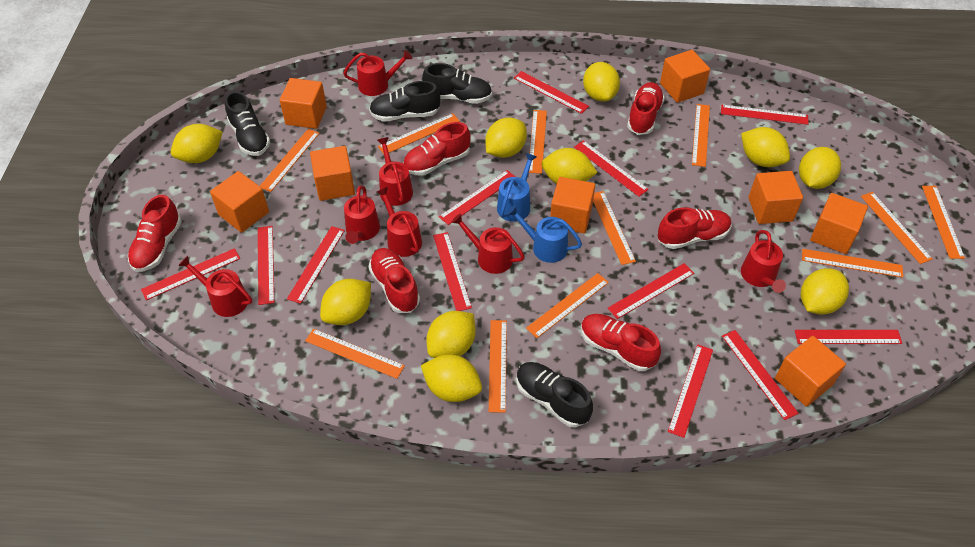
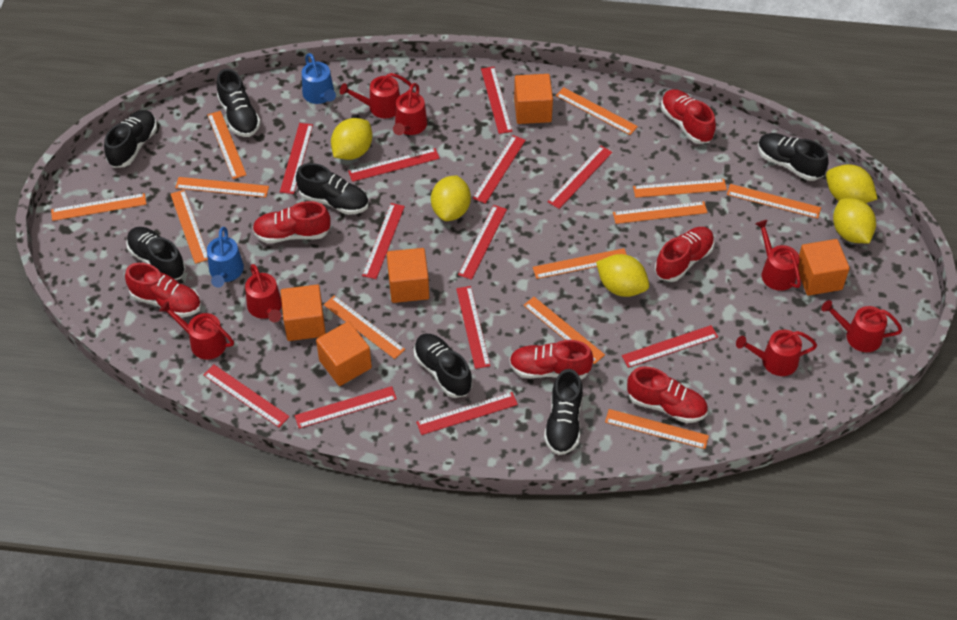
black shoe: 4 -> 7
orange cube: 8 -> 5
orange ruler: 11 -> 12
yellow lemon: 10 -> 5

